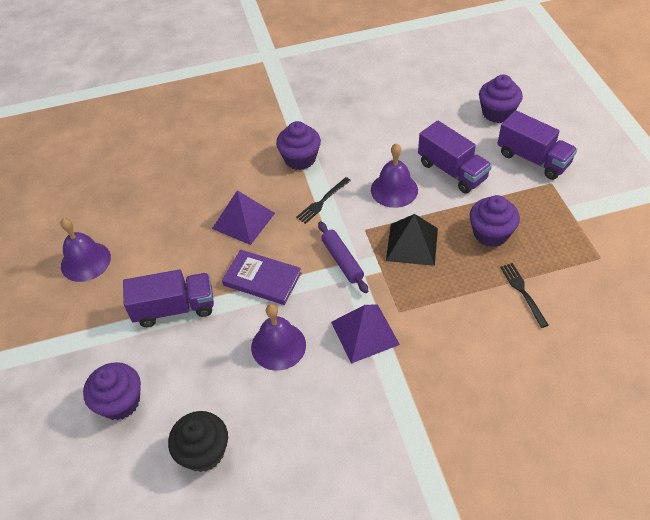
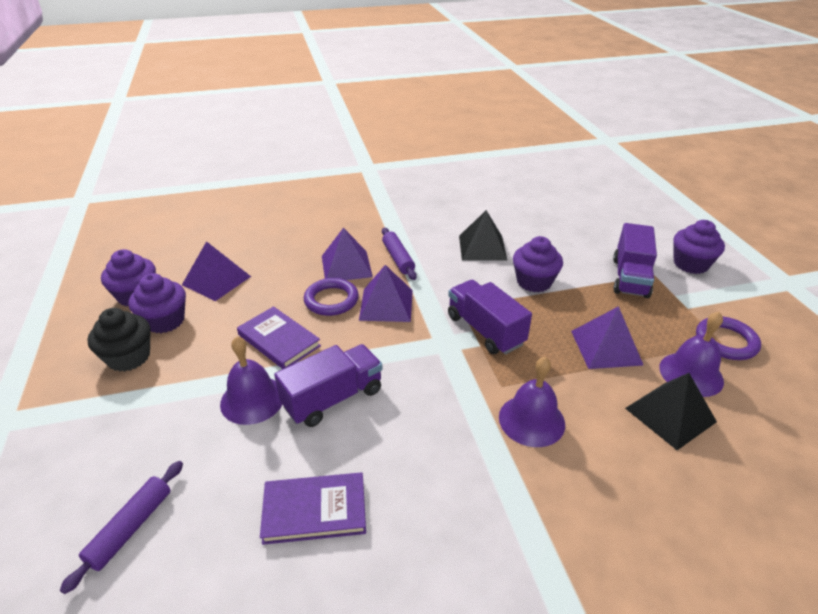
black fork: 2 -> 0
black pyramid: 1 -> 2
purple book: 1 -> 2
purple pyramid: 2 -> 4
purple ring: 0 -> 2
purple rolling pin: 1 -> 2

